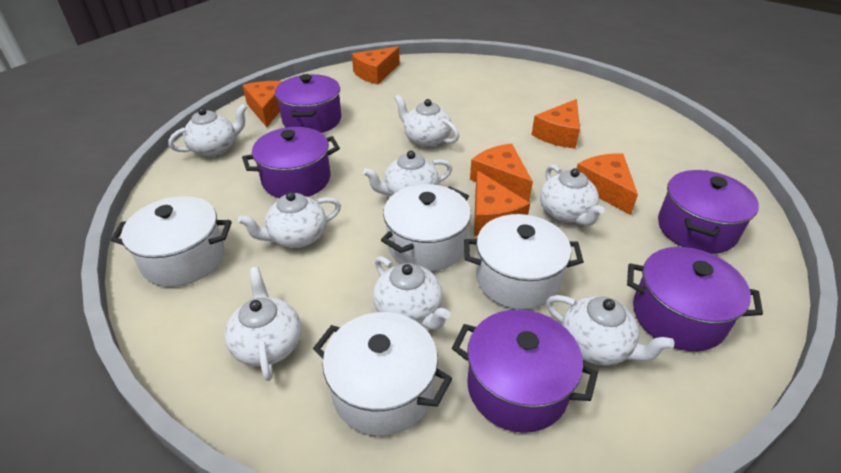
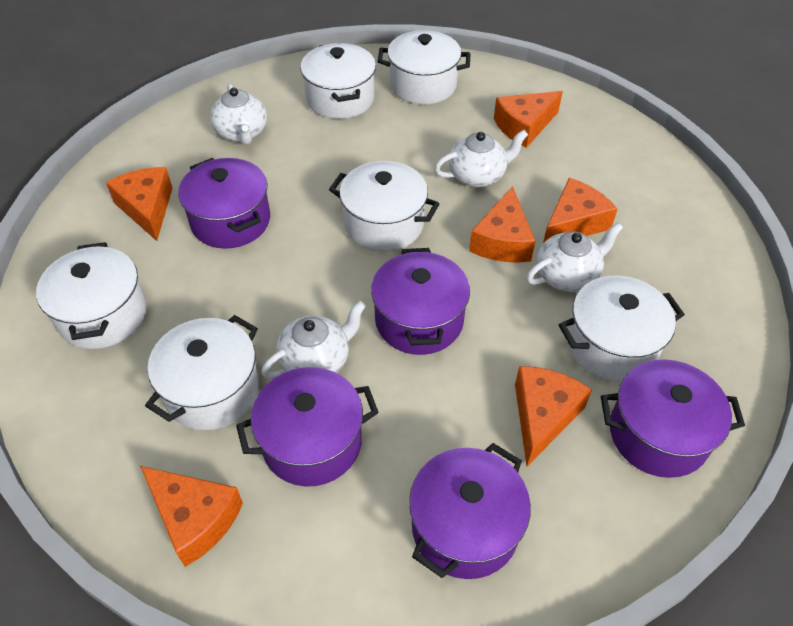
white pot: 4 -> 6
white teapot: 8 -> 4

